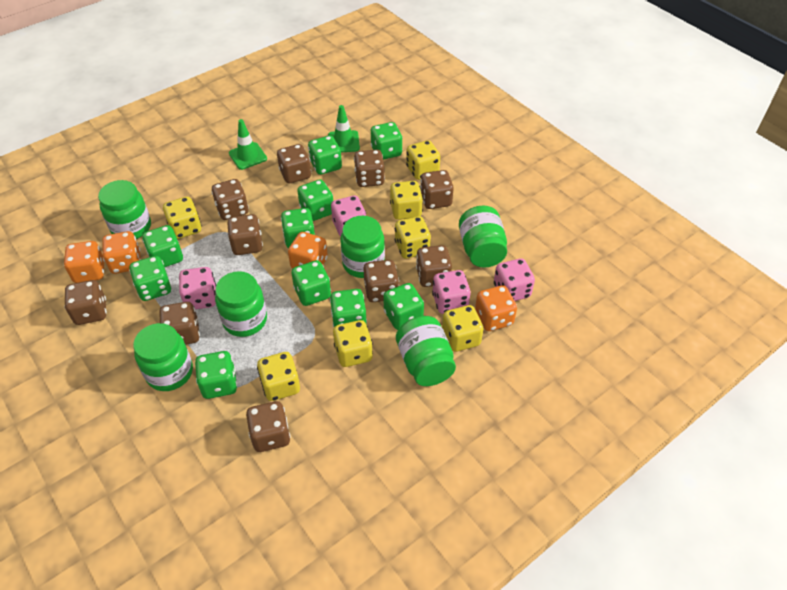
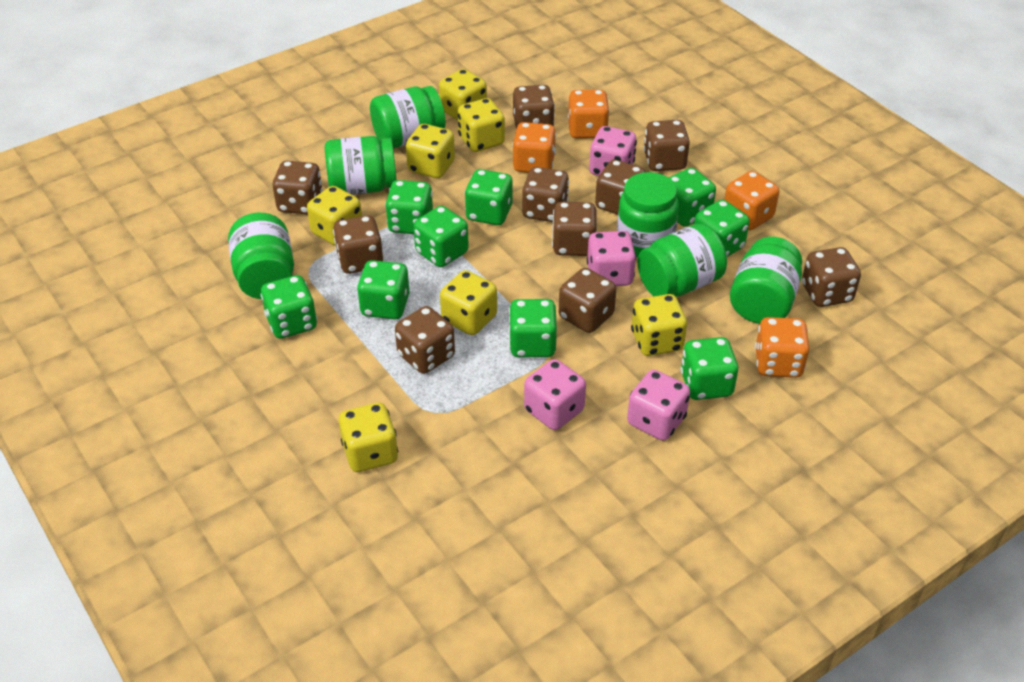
green dice: 10 -> 9
green traffic cone: 2 -> 0

